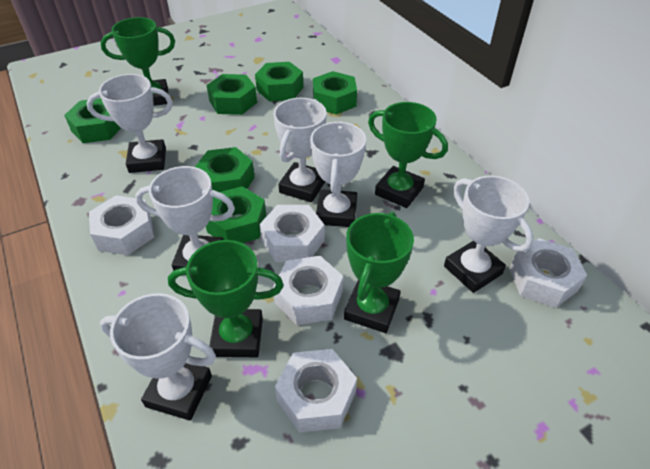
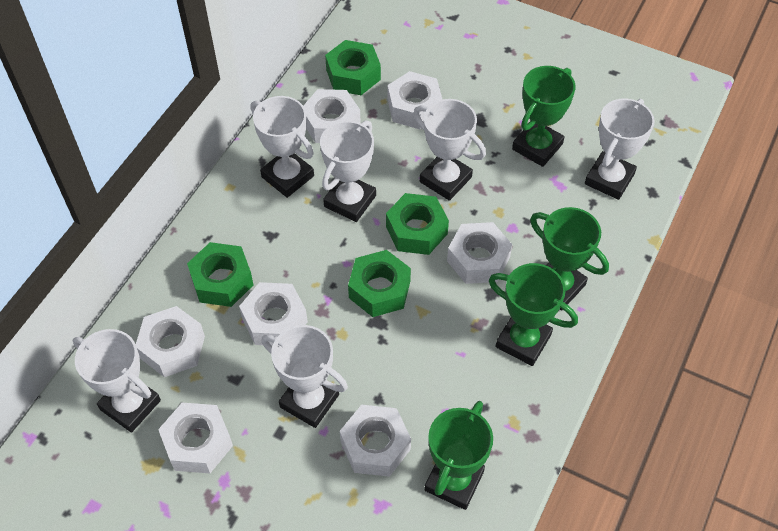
green nut: 6 -> 4
white nut: 5 -> 7

